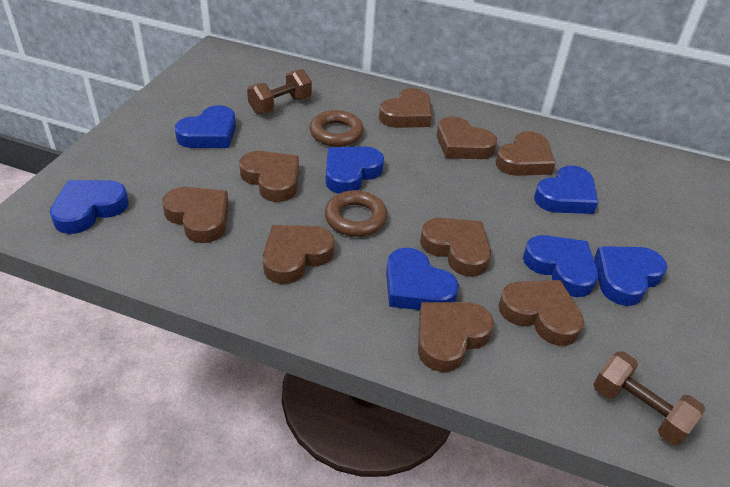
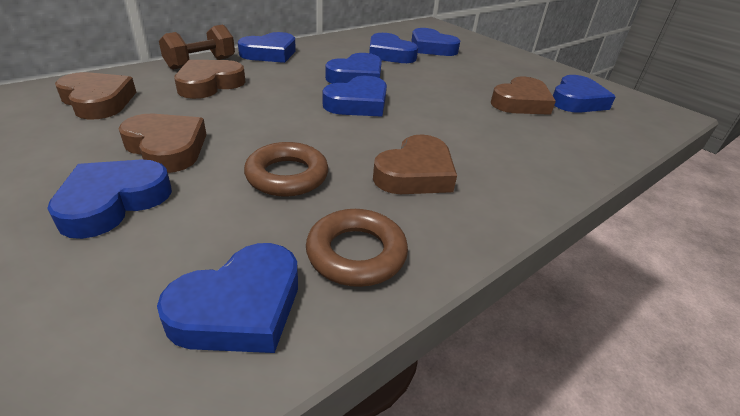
blue heart: 7 -> 8
brown dumbbell: 2 -> 1
brown heart: 9 -> 5

